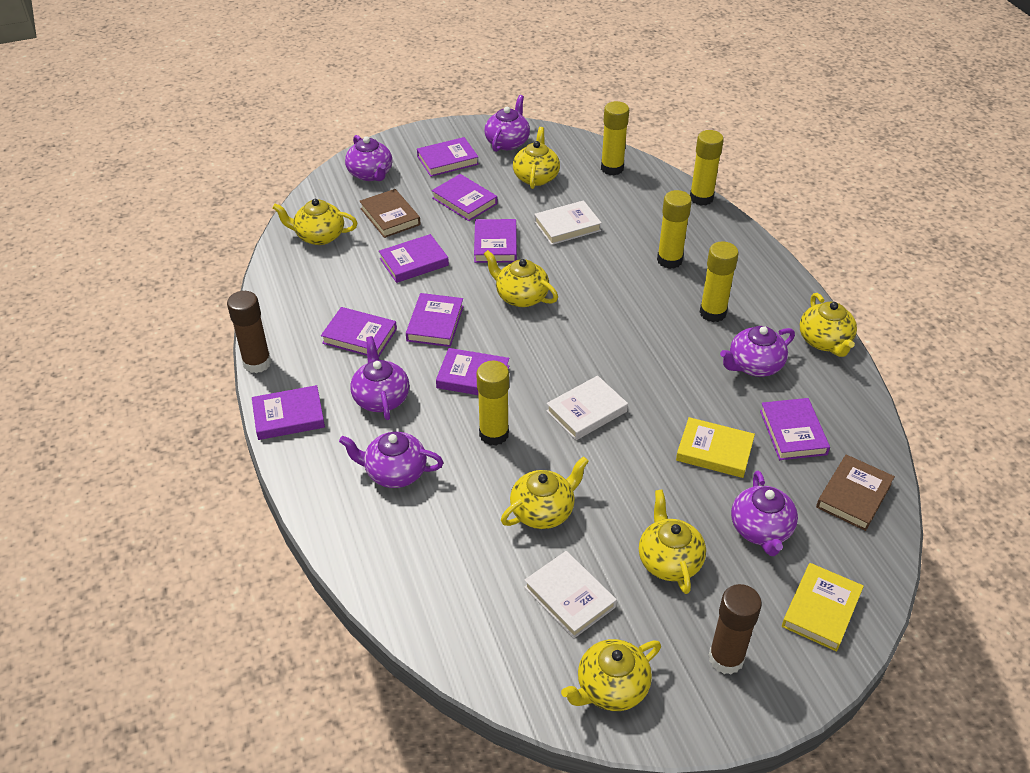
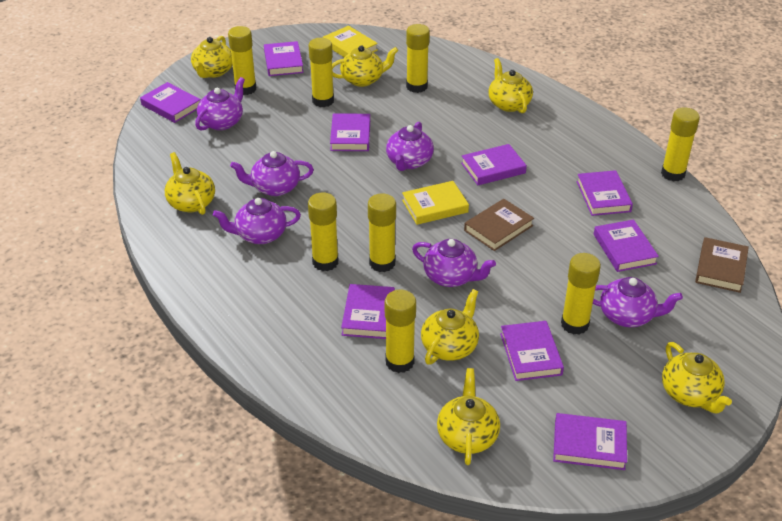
brown glue stick: 2 -> 0
white book: 3 -> 0
yellow glue stick: 5 -> 8

